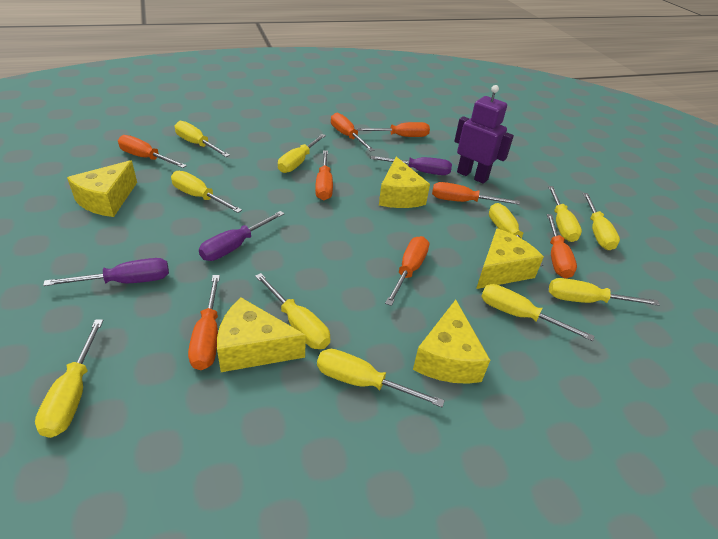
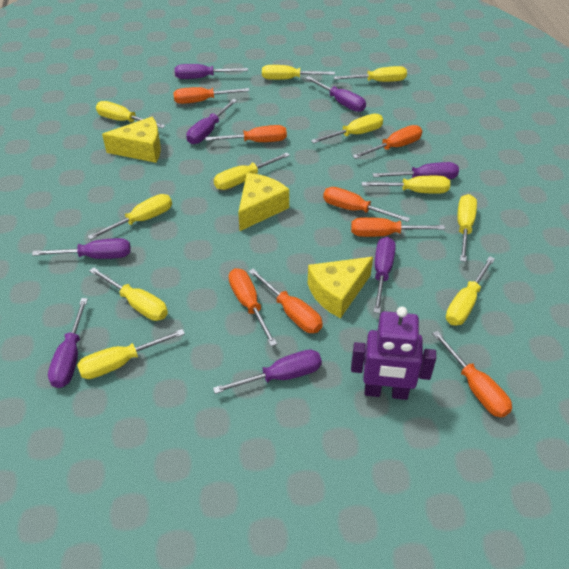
purple screwdriver: 3 -> 8
yellow cheese: 5 -> 3

